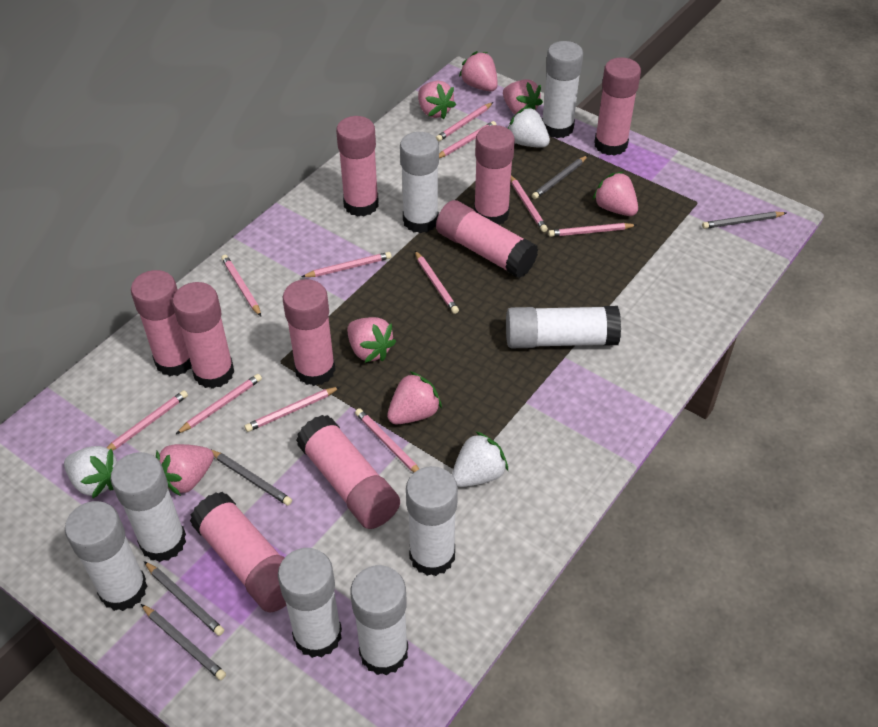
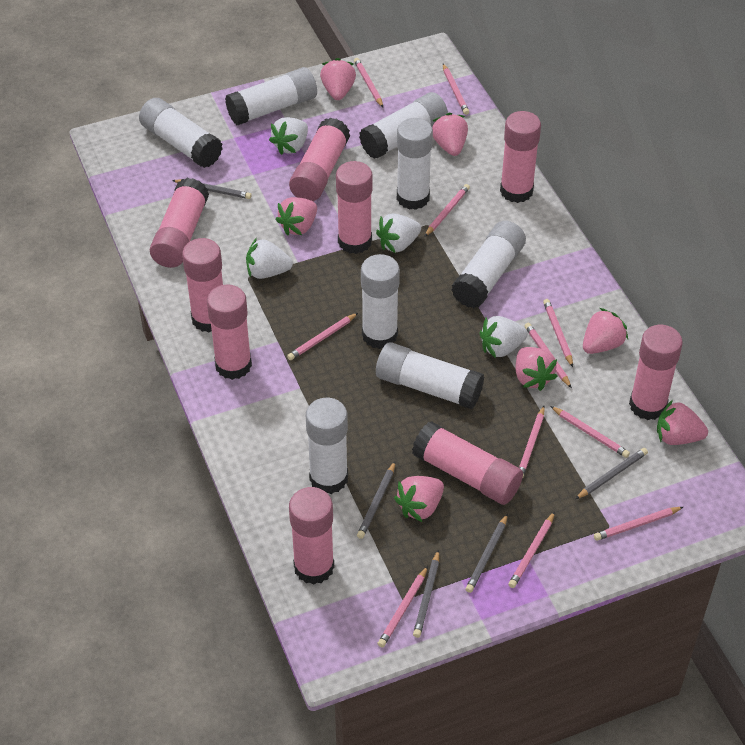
white strawberry: 3 -> 4

